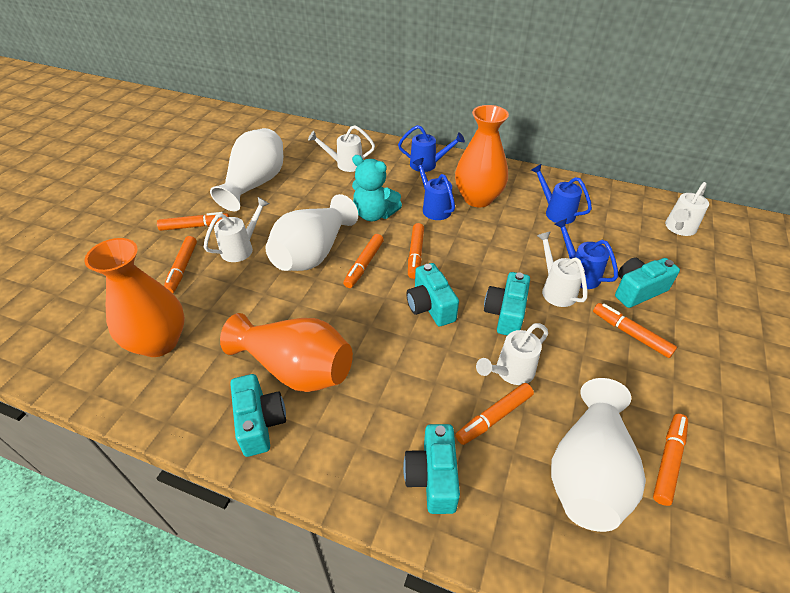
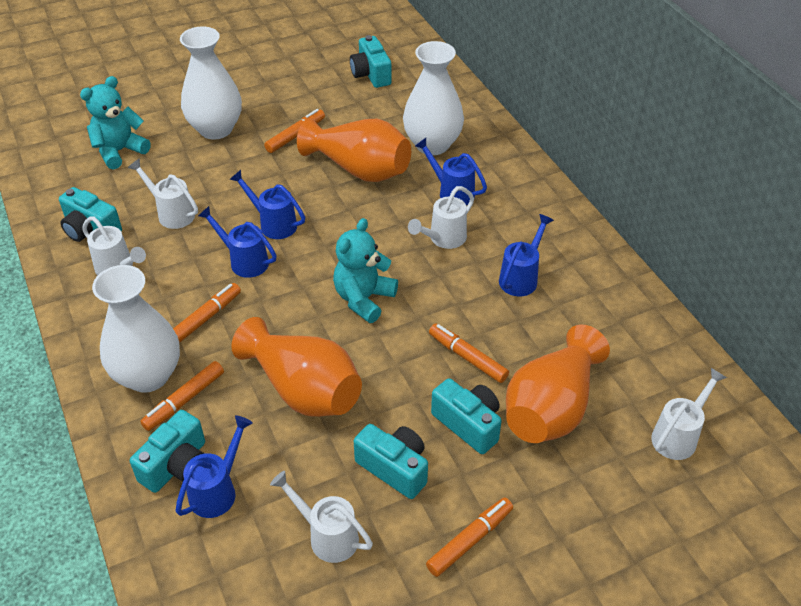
blue watering can: 4 -> 5
orange marker: 7 -> 5
turquoise teddy bear: 1 -> 2

